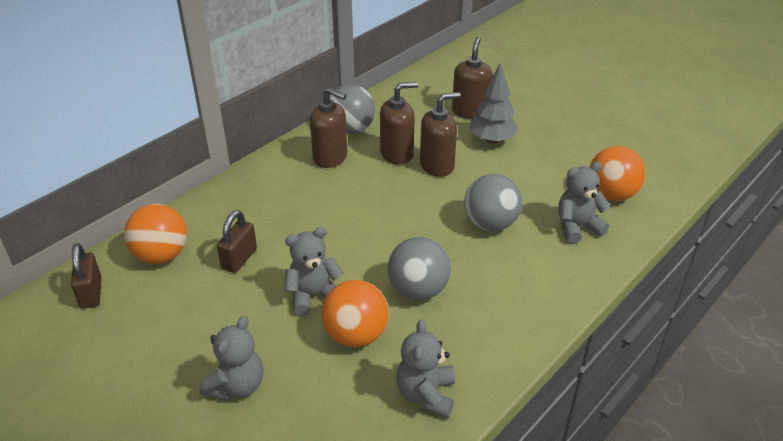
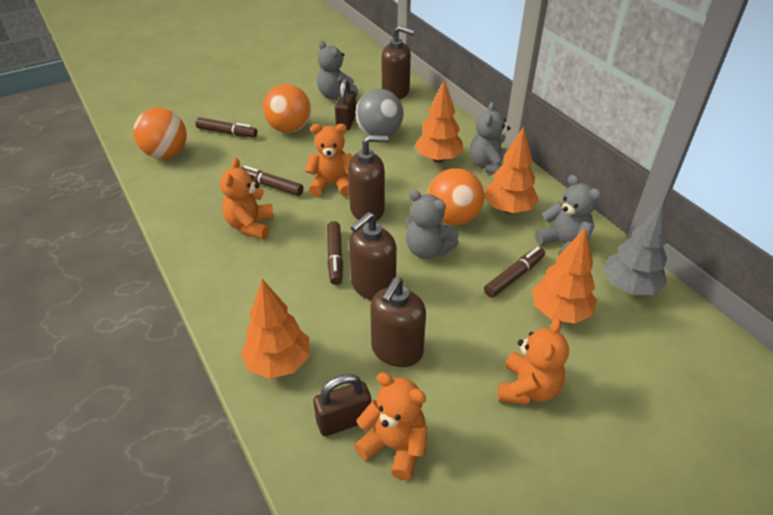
brown marker: 0 -> 4
grey ball: 3 -> 1
orange teddy bear: 0 -> 4
orange tree: 0 -> 4

